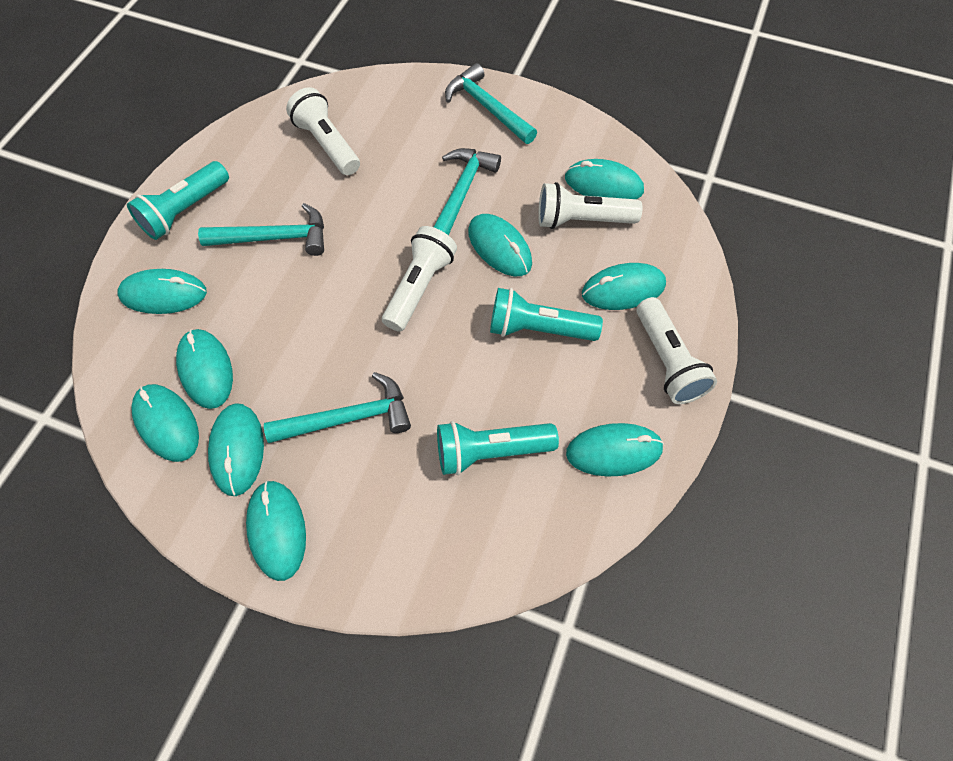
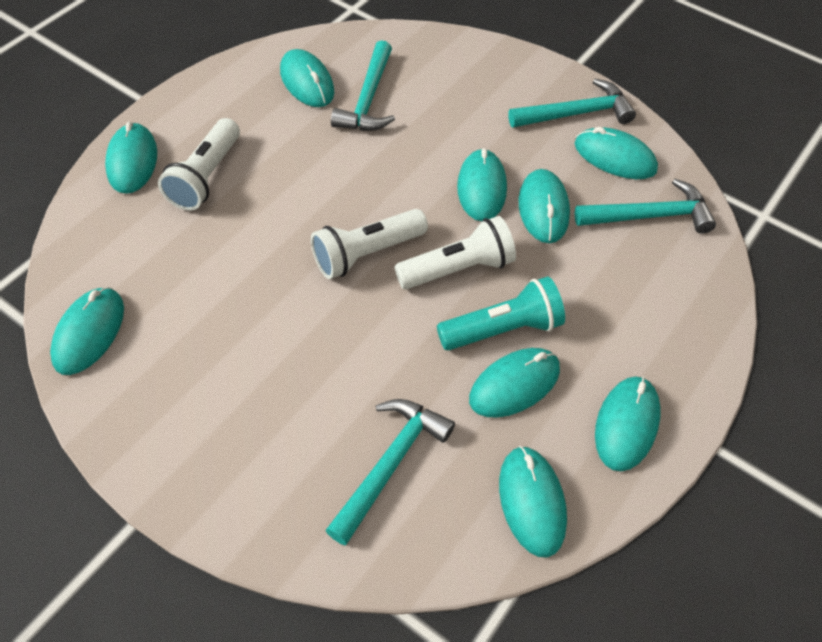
turquoise flashlight: 3 -> 1
white flashlight: 4 -> 3

